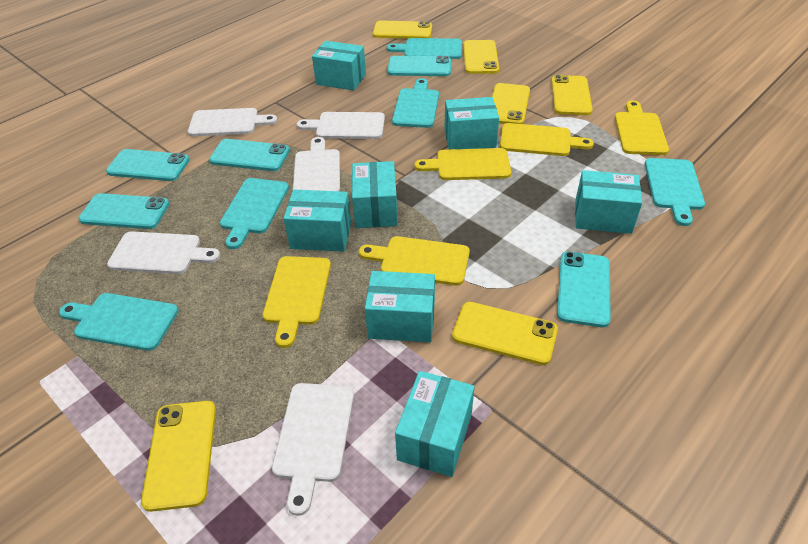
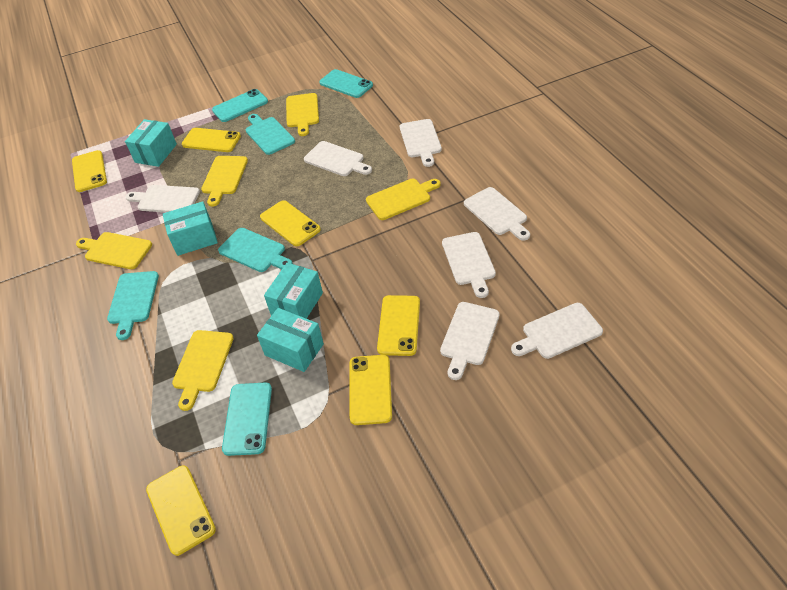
turquoise box: 7 -> 4
turquoise cutting board: 5 -> 3
turquoise phone: 5 -> 3
white cutting board: 5 -> 7

